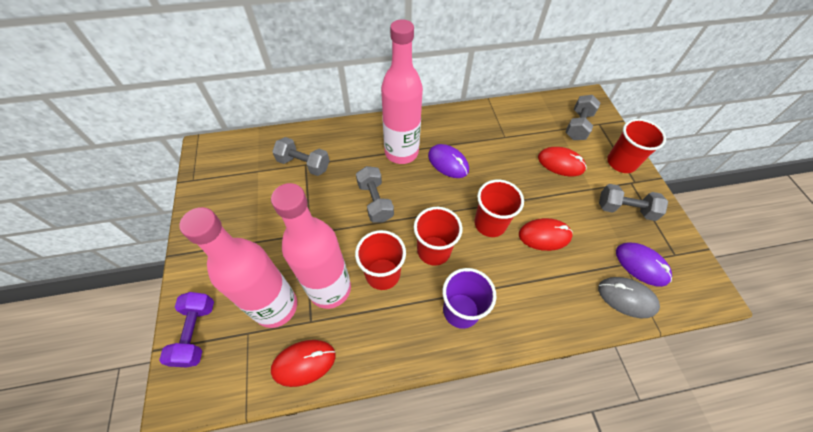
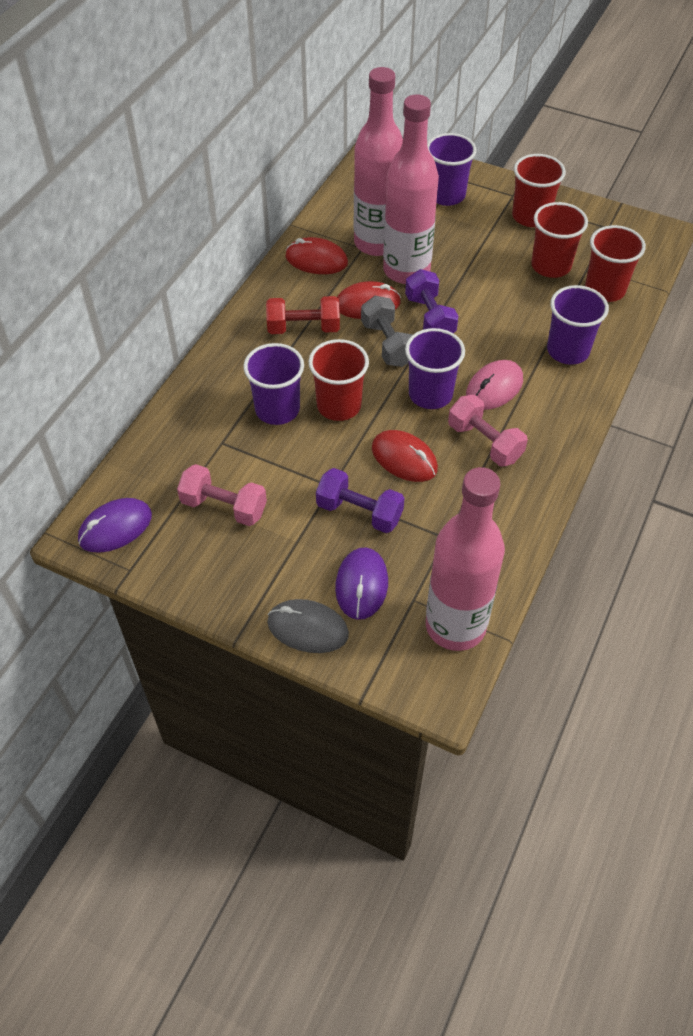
grey dumbbell: 4 -> 1
pink dumbbell: 0 -> 2
pink mouse: 0 -> 1
purple cup: 1 -> 4
purple dumbbell: 1 -> 2
red dumbbell: 0 -> 1

